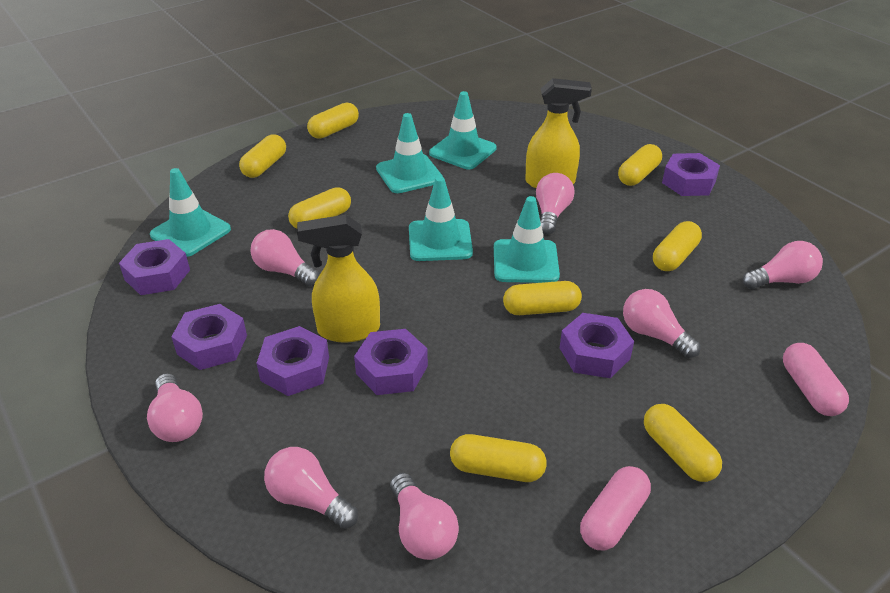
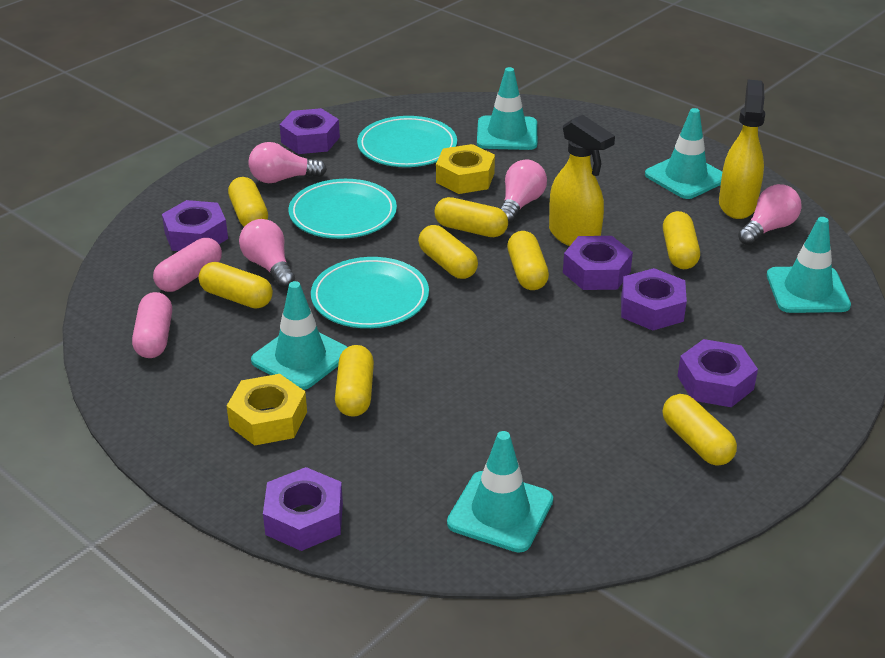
pink light bulb: 7 -> 4
turquoise plate: 0 -> 3
yellow nut: 0 -> 2

